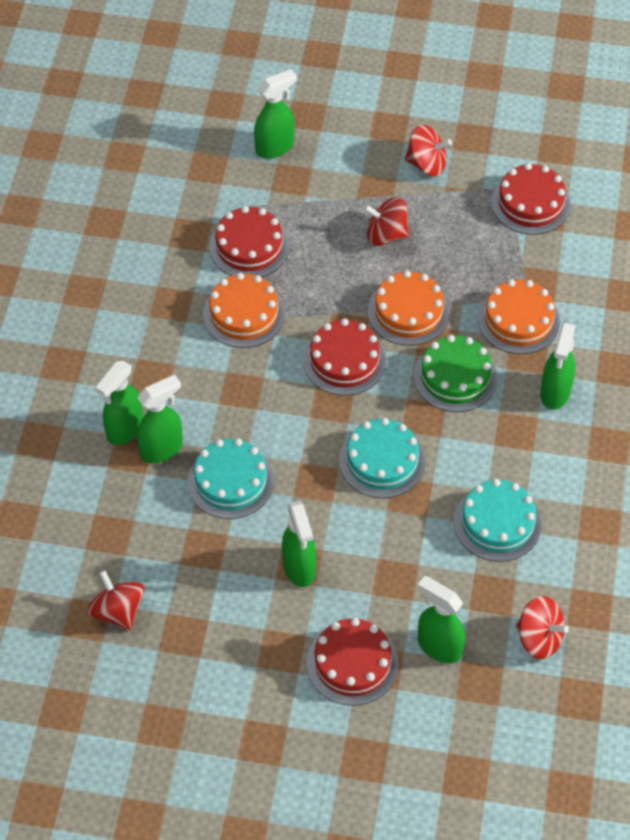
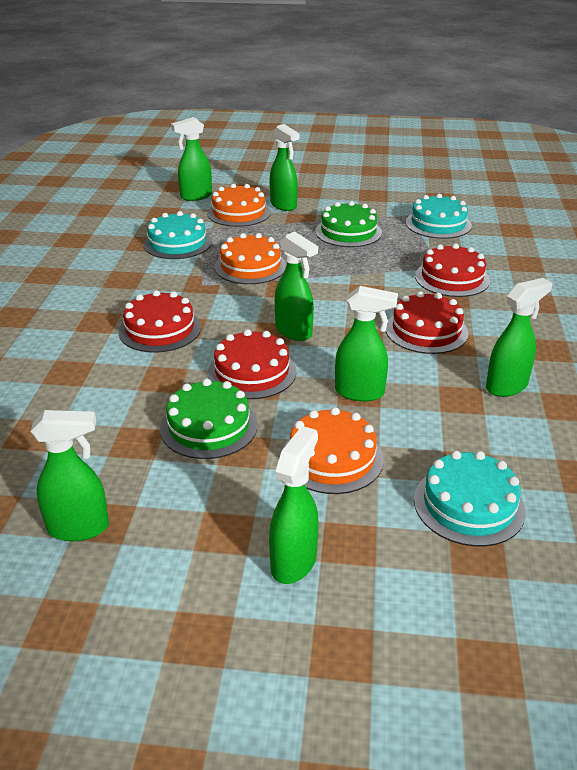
green cake: 1 -> 2
green spray bottle: 6 -> 7
red spinning top: 4 -> 0

